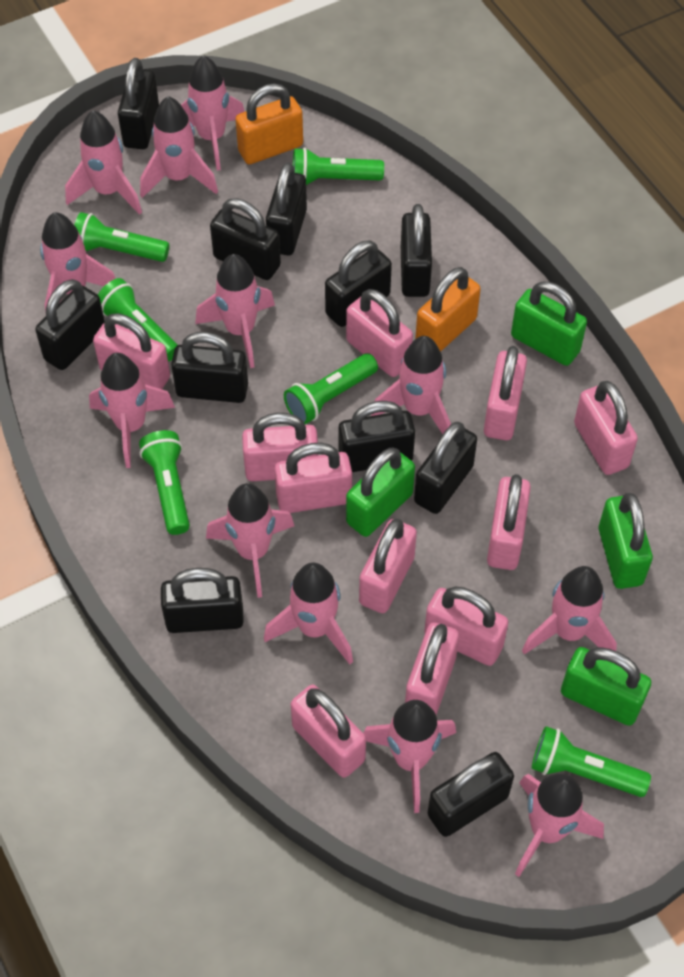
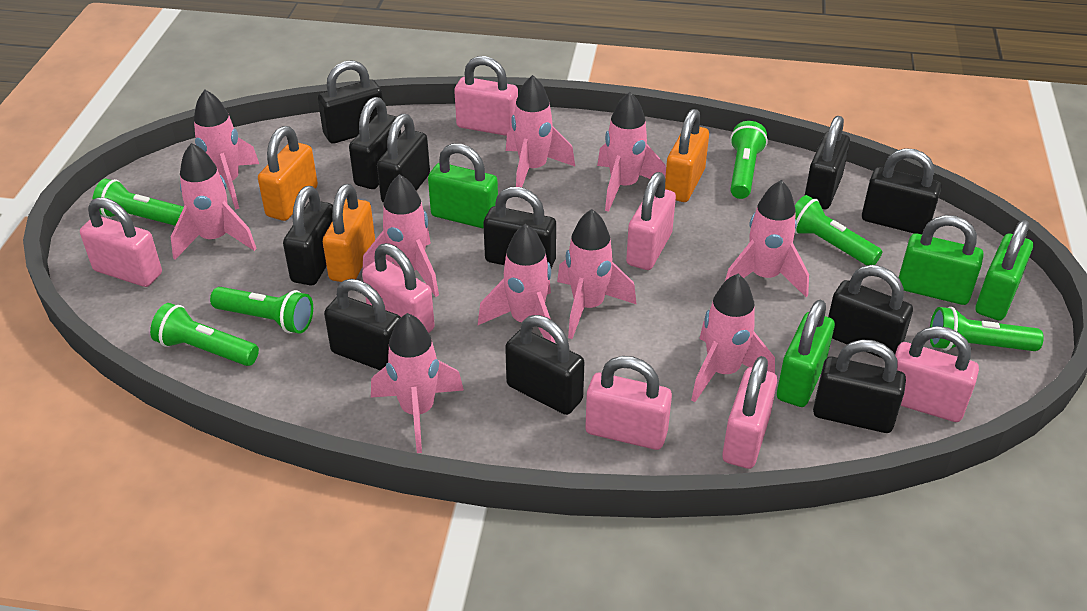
orange padlock: 2 -> 3
pink padlock: 11 -> 7
pink rocket: 12 -> 10

